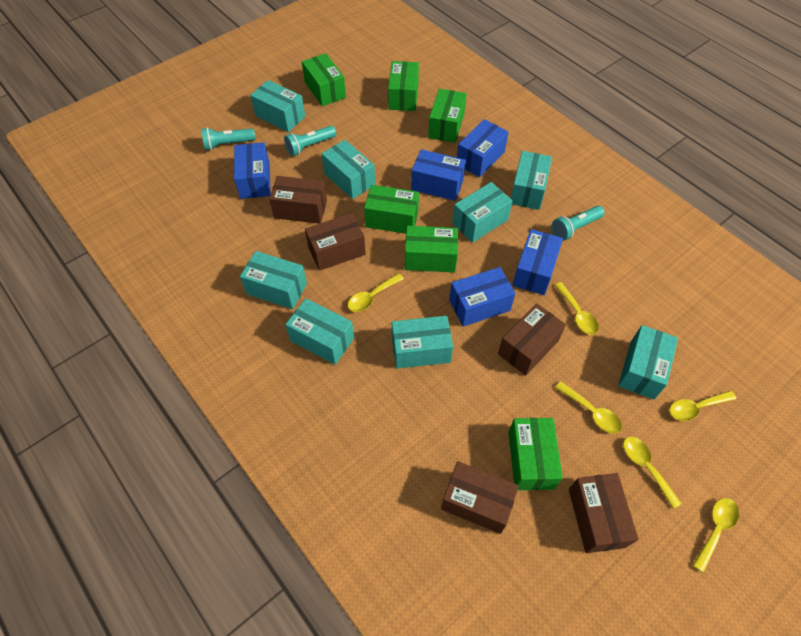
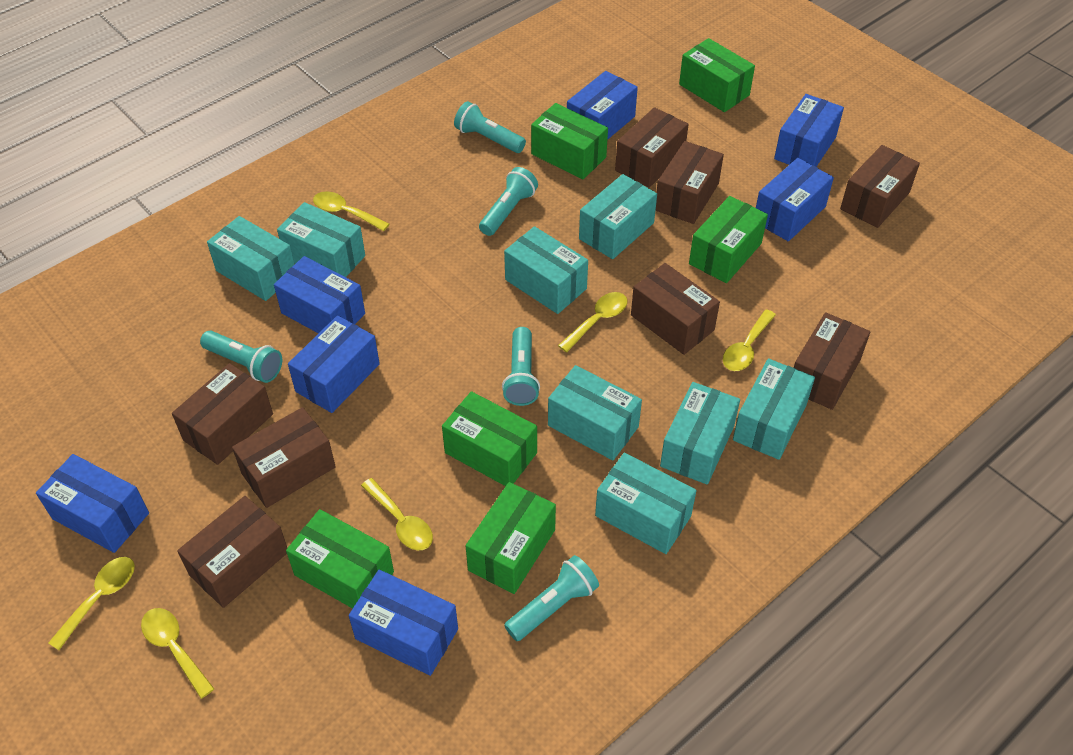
blue box: 5 -> 7
brown box: 5 -> 8
turquoise flashlight: 3 -> 5

